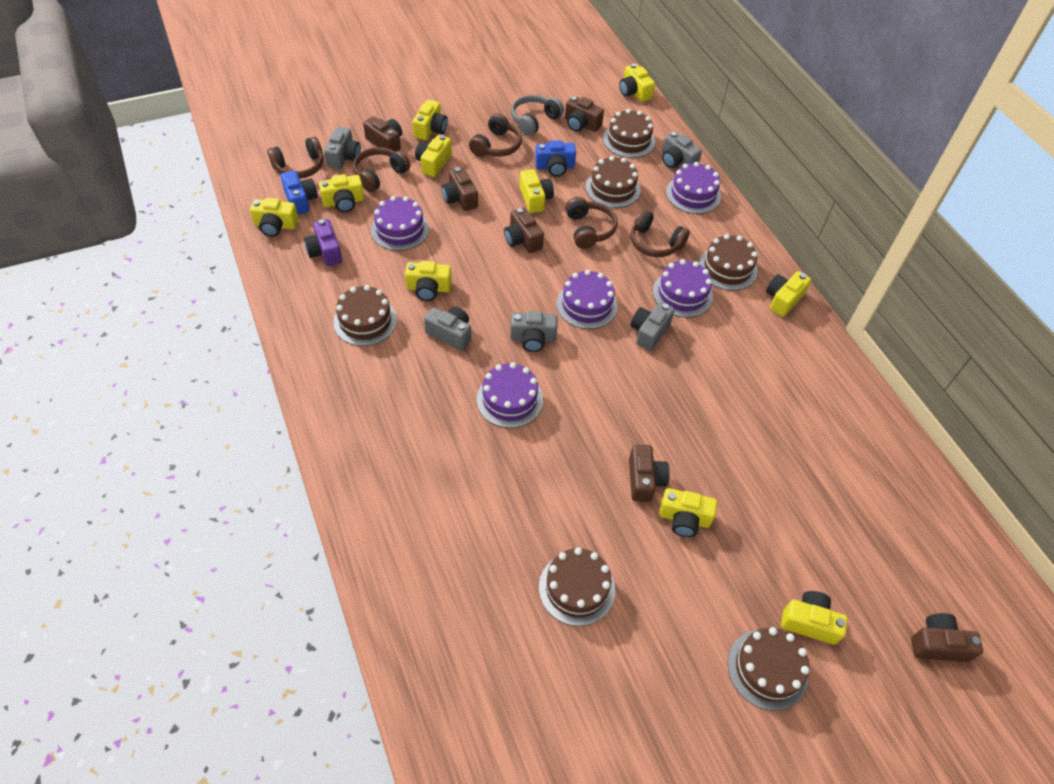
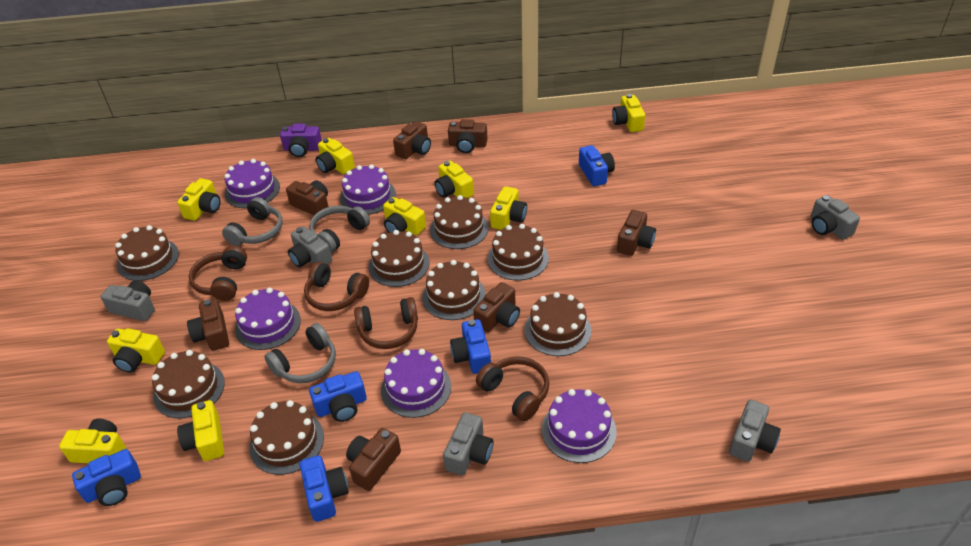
blue camera: 2 -> 5
brown cake: 6 -> 8
brown camera: 6 -> 7
brown headphones: 5 -> 4
grey headphones: 1 -> 3
yellow camera: 10 -> 9

